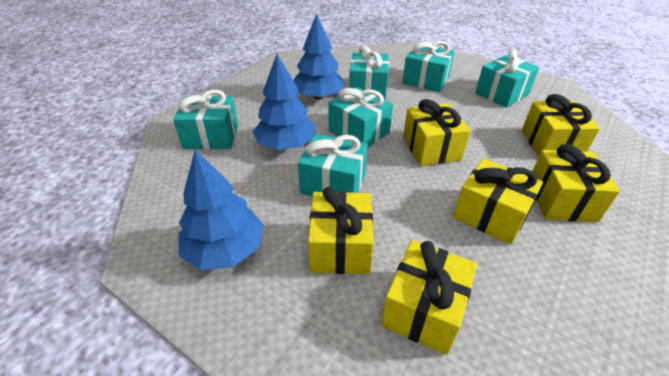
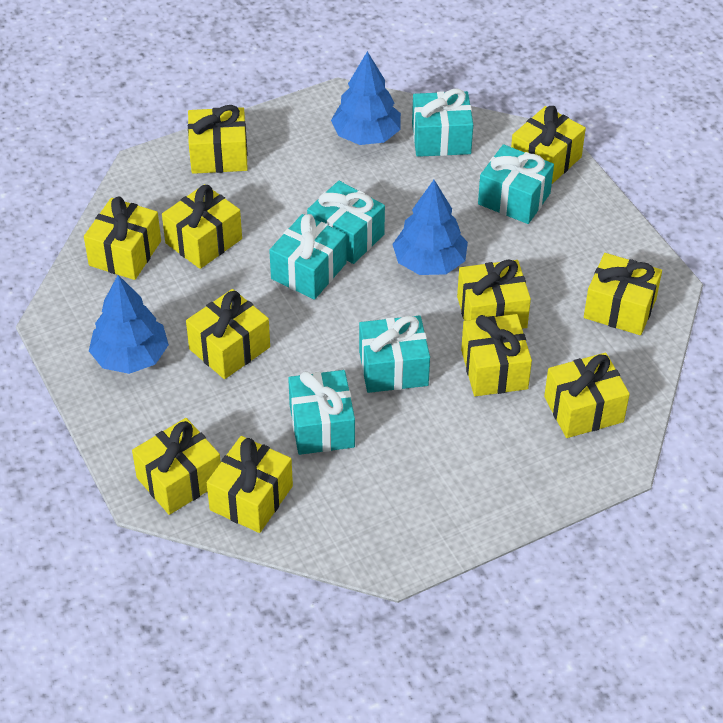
yellow gift: 6 -> 11

